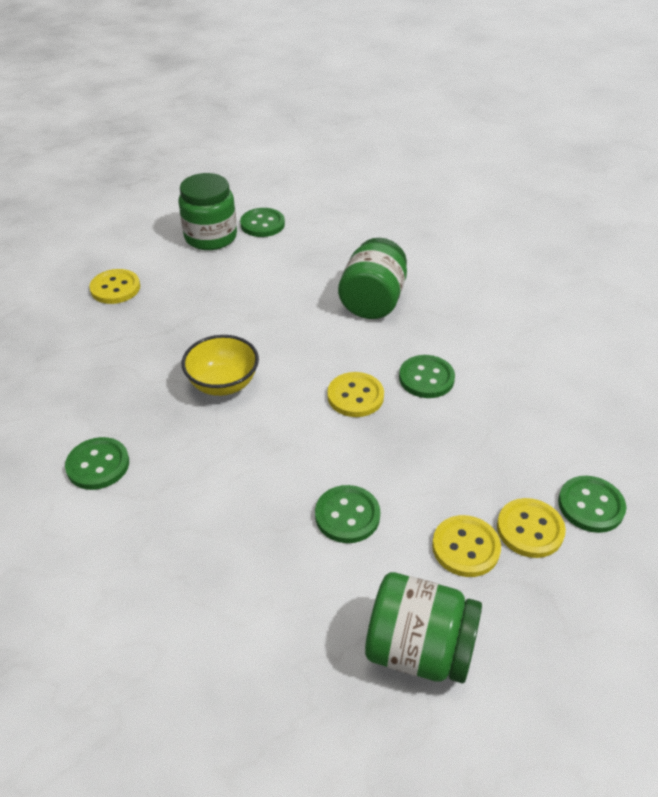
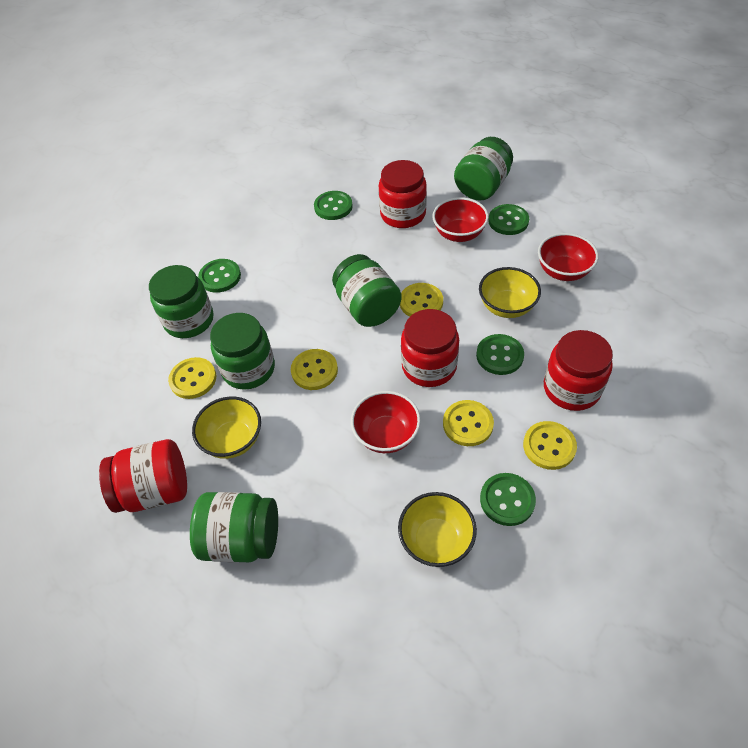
green jar: 3 -> 5
red bowl: 0 -> 3
red jar: 0 -> 4
yellow bowl: 1 -> 3
yellow button: 4 -> 5

